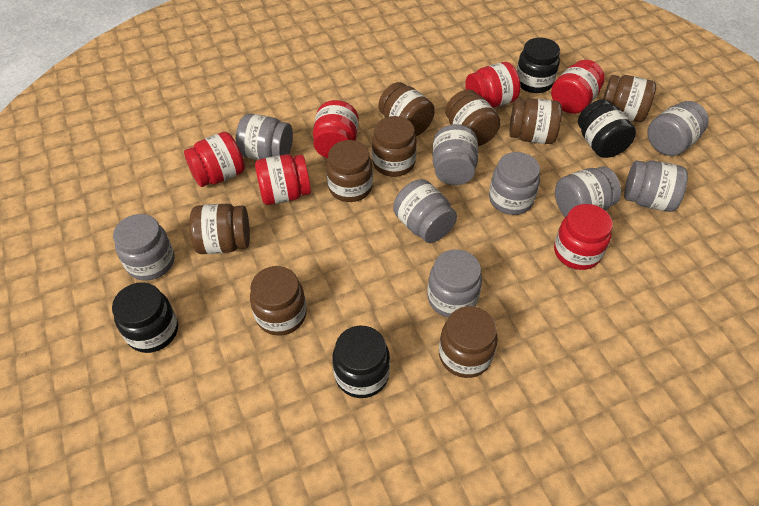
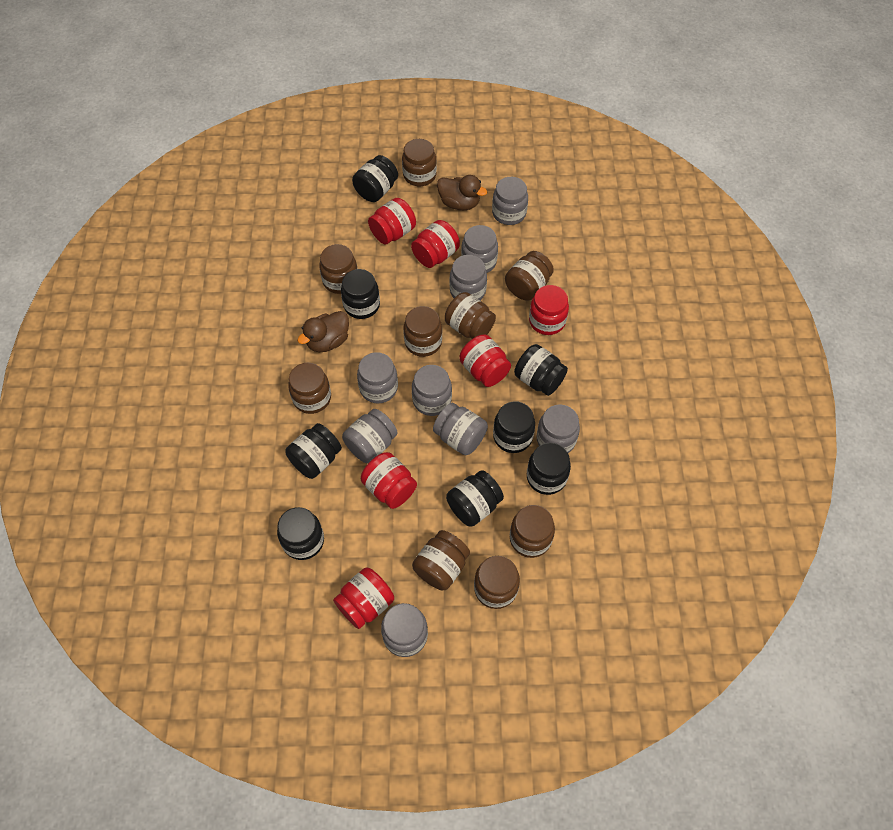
black jar: 4 -> 8
brown duck: 0 -> 2

